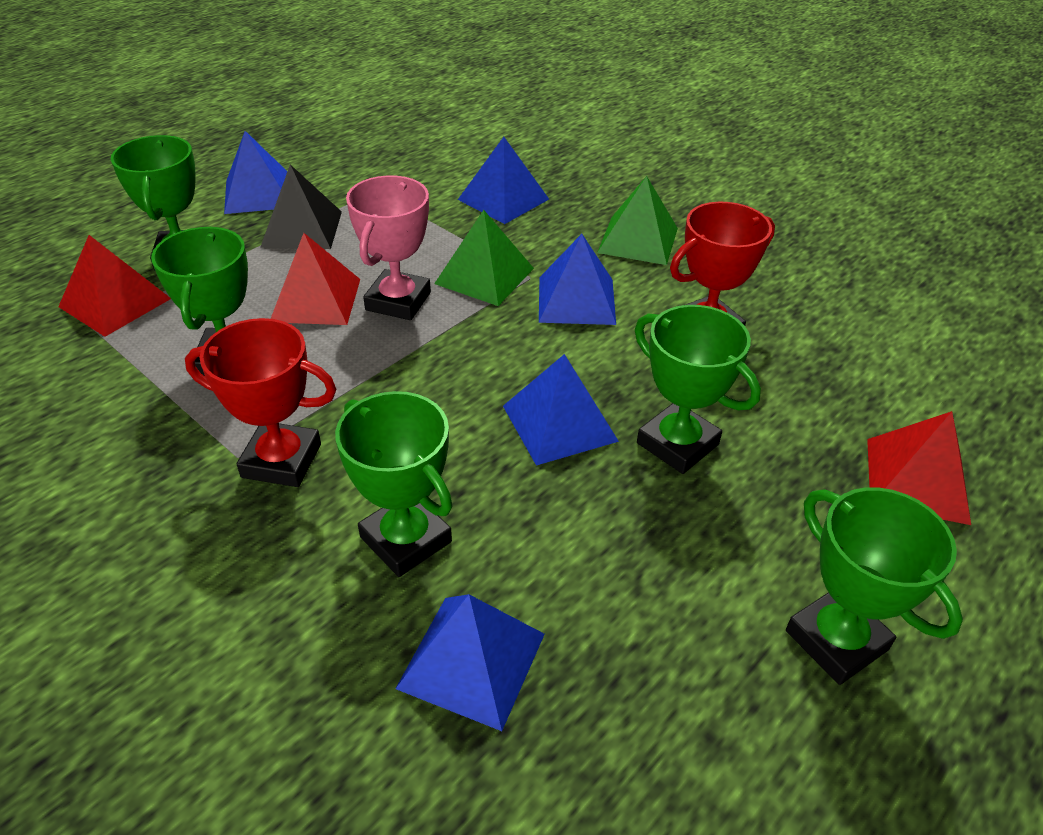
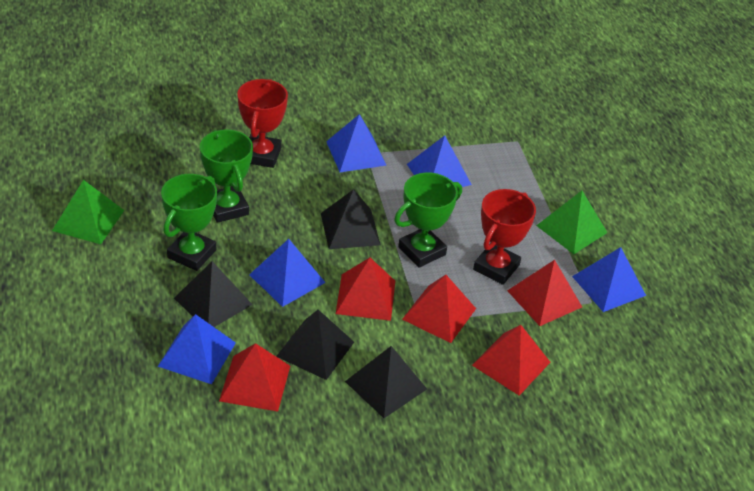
black pyramid: 1 -> 4
green trophy: 5 -> 3
pink trophy: 1 -> 0
red pyramid: 3 -> 5

